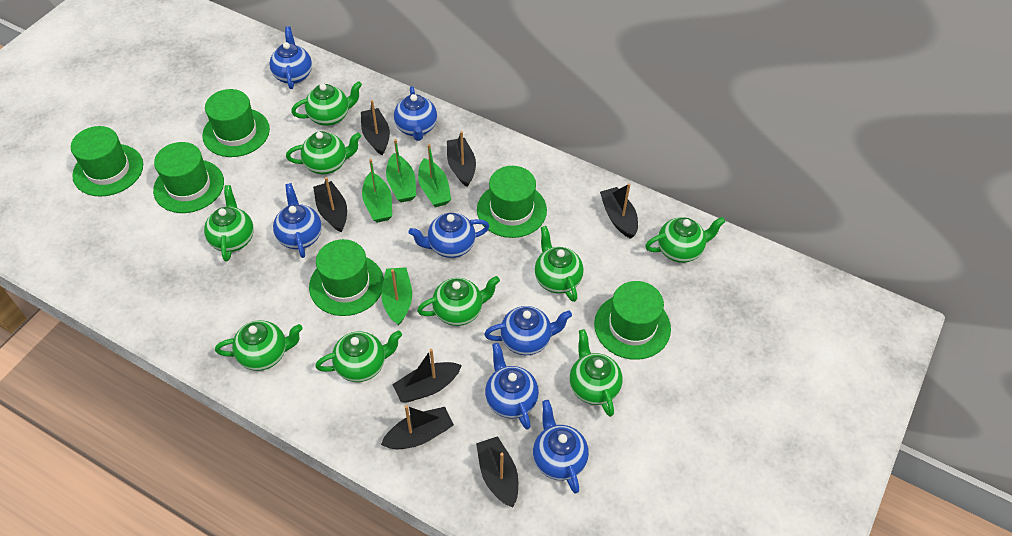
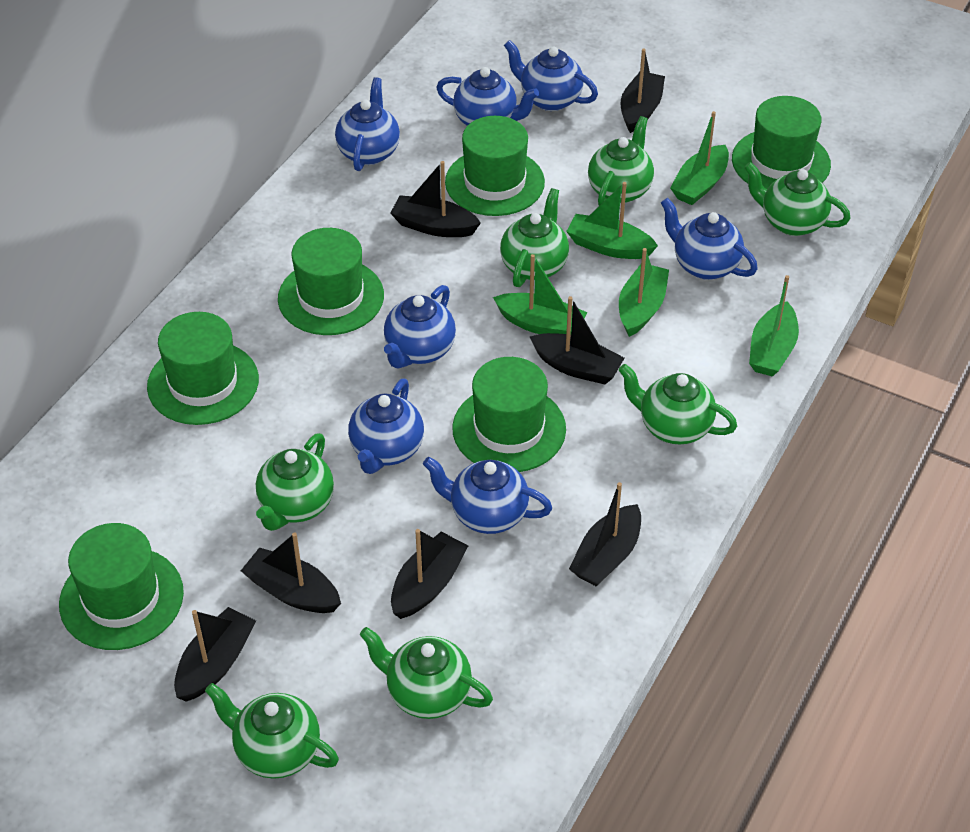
green boat: 4 -> 5
green teapot: 9 -> 7

